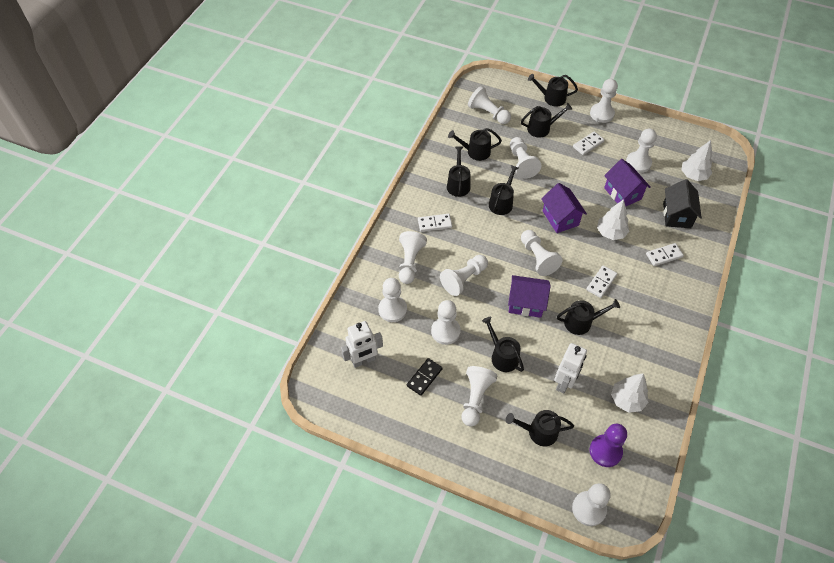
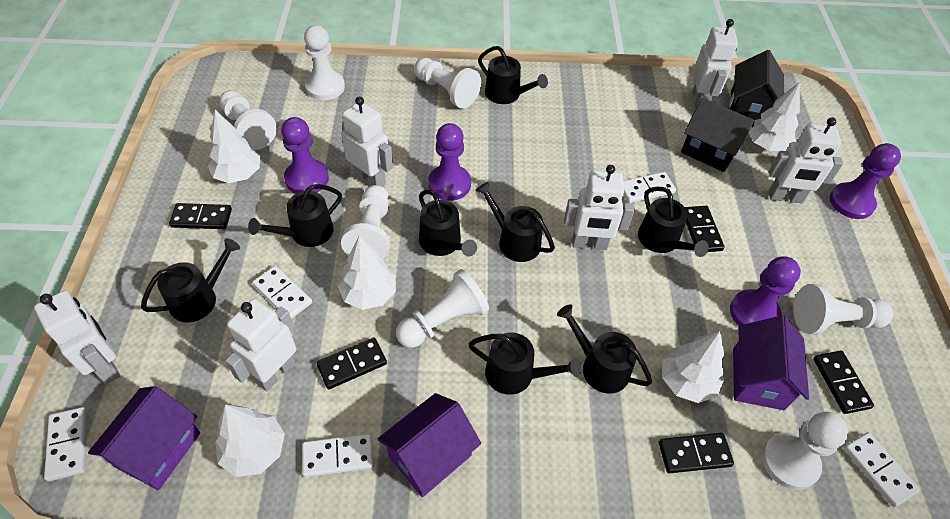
black domino: 1 -> 5
black house: 1 -> 2
purple pawn: 1 -> 4
white domino: 4 -> 5
white pawn: 11 -> 7
white robot: 2 -> 6
white tree: 3 -> 5

